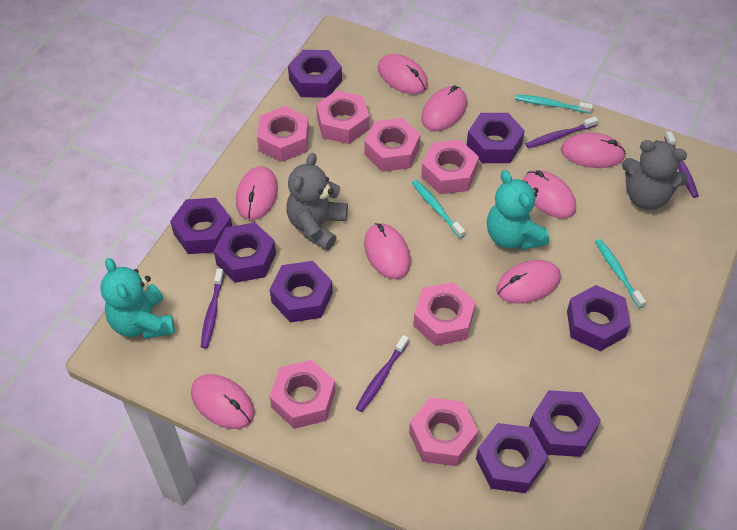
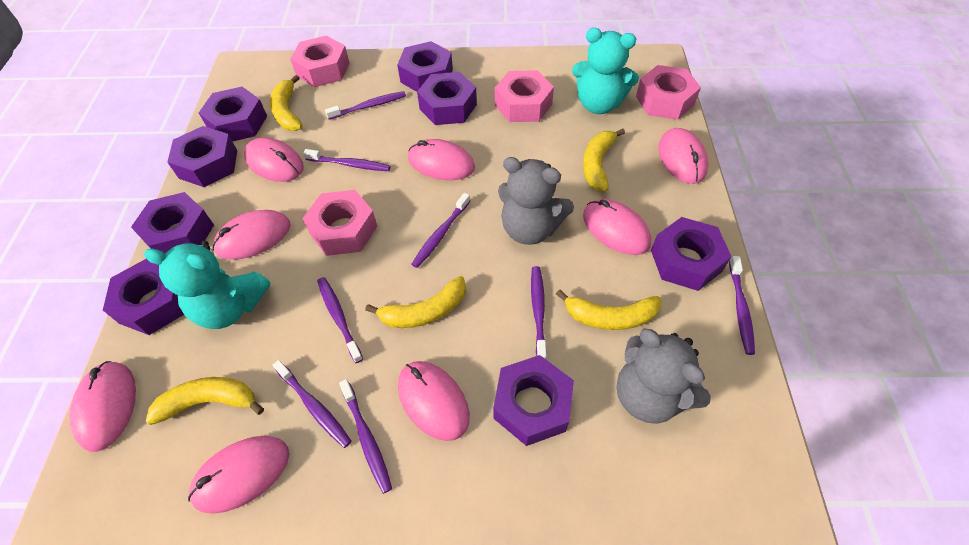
pink nut: 7 -> 4
purple toothbrush: 4 -> 8
turquoise toothbrush: 3 -> 0
yellow banana: 0 -> 5

